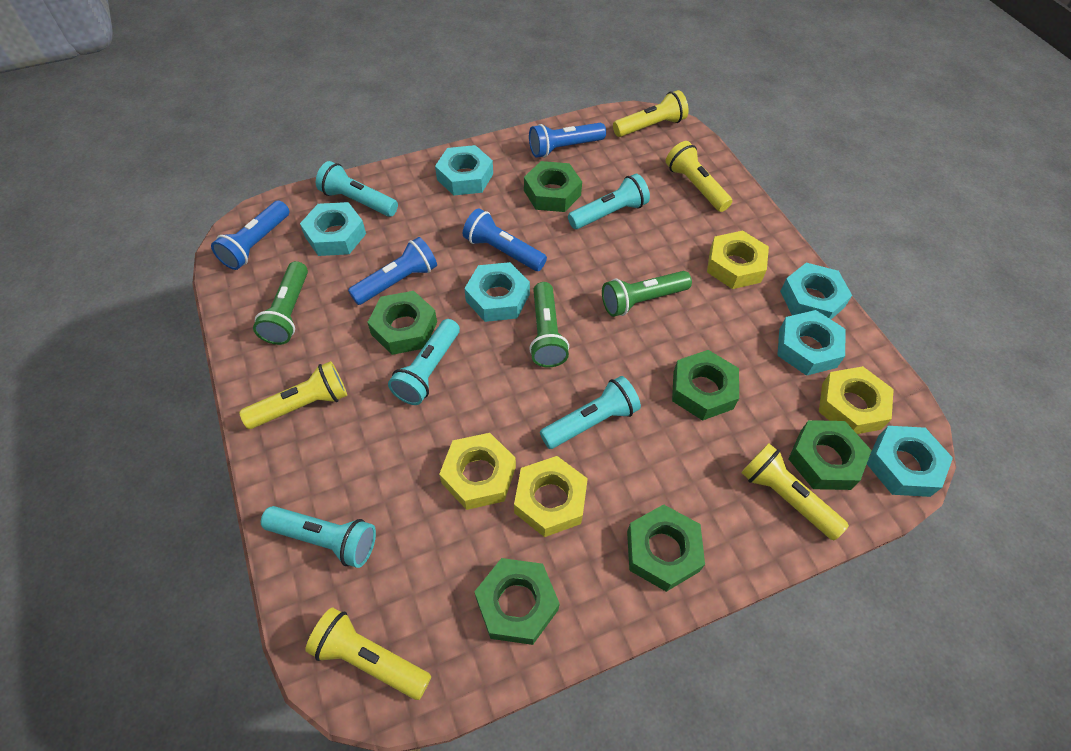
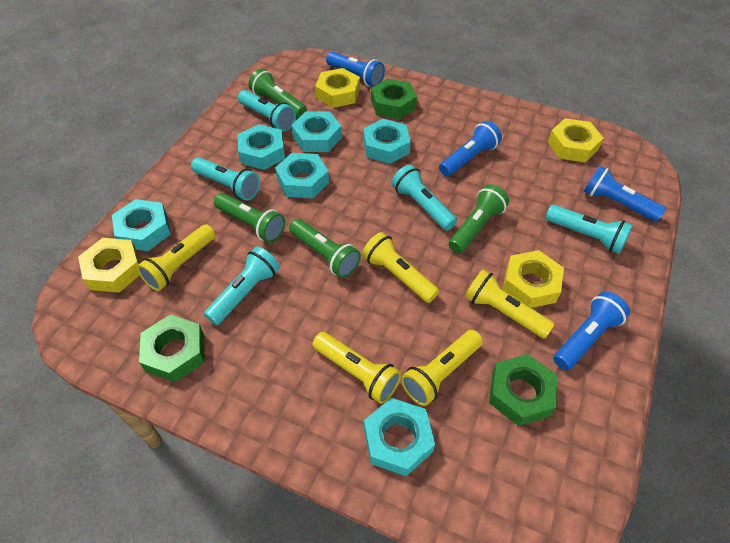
green flashlight: 3 -> 4
green nut: 6 -> 3

